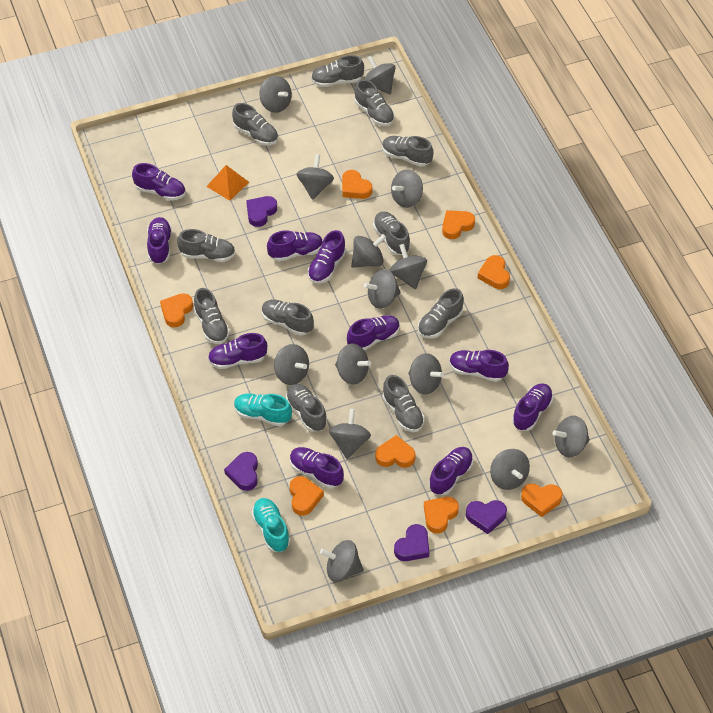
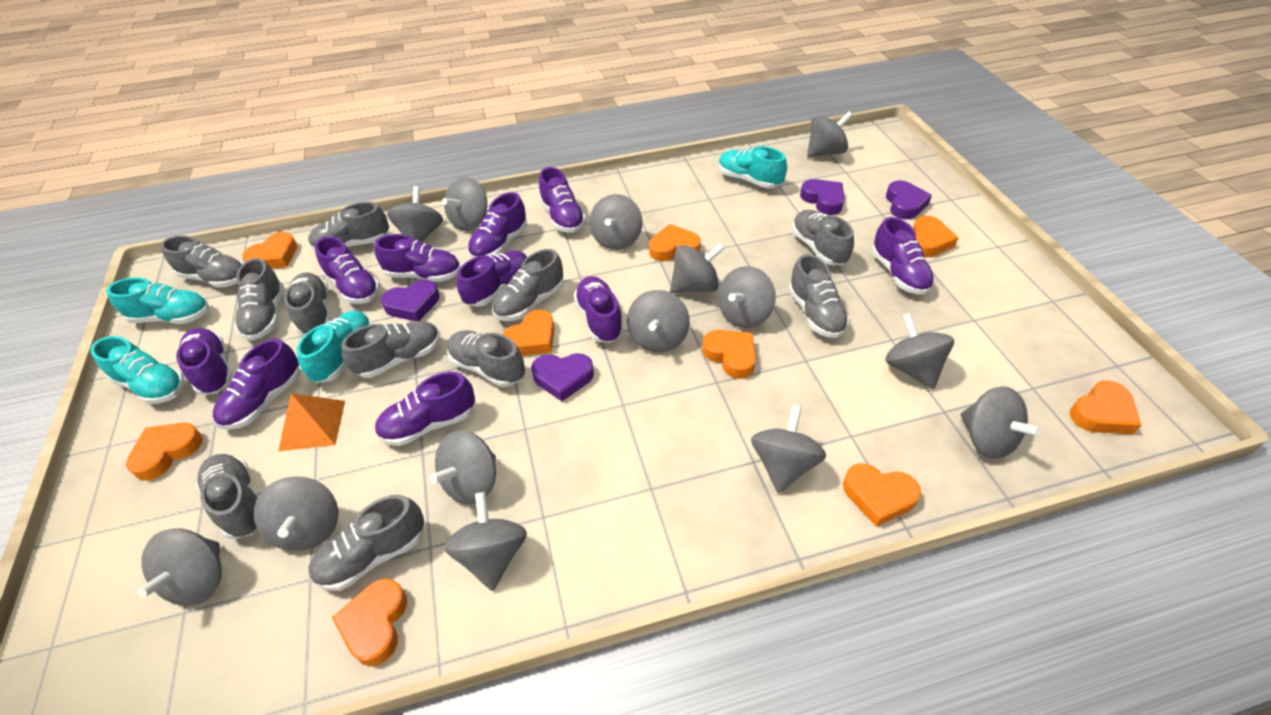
orange heart: 8 -> 9
turquoise shoe: 2 -> 4

